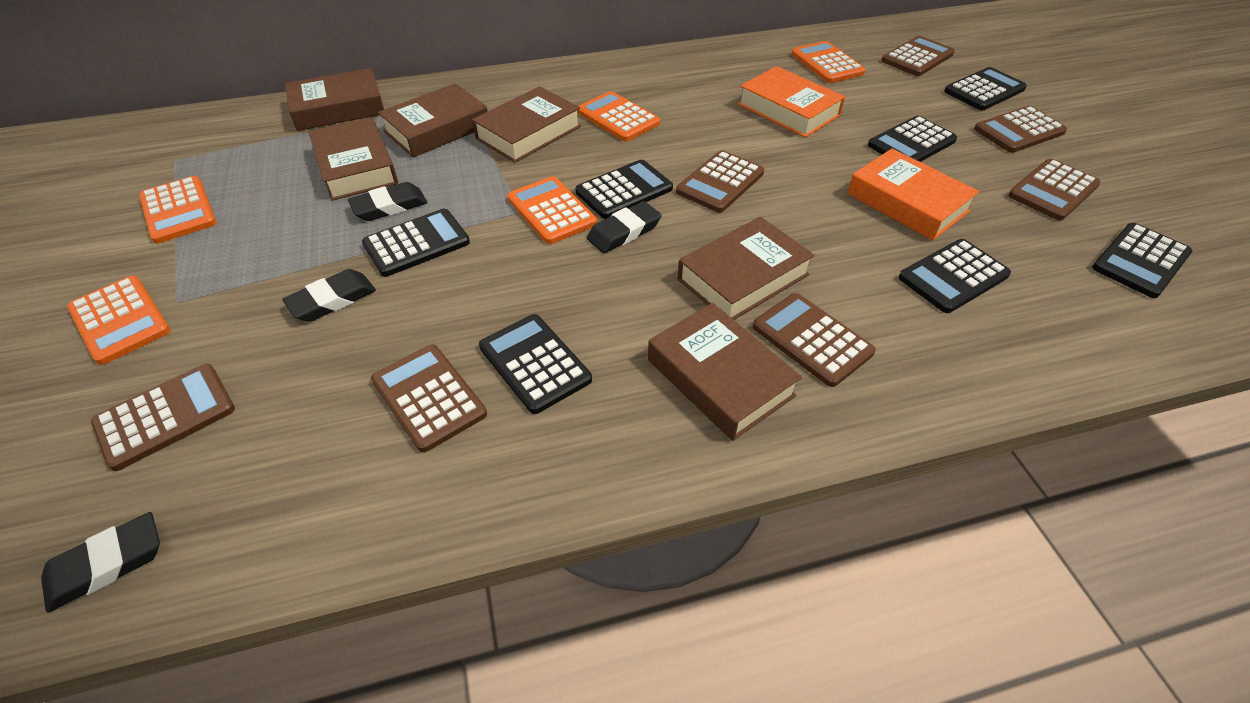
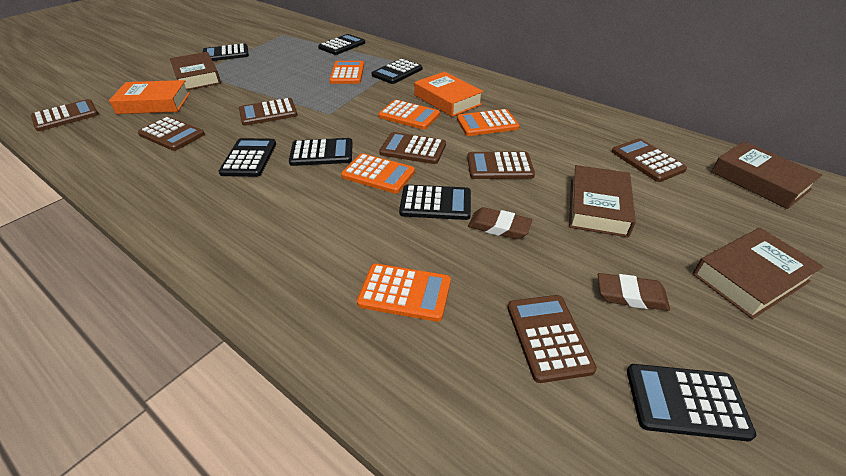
black eraser: 4 -> 0
brown book: 6 -> 4
brown eraser: 0 -> 2

